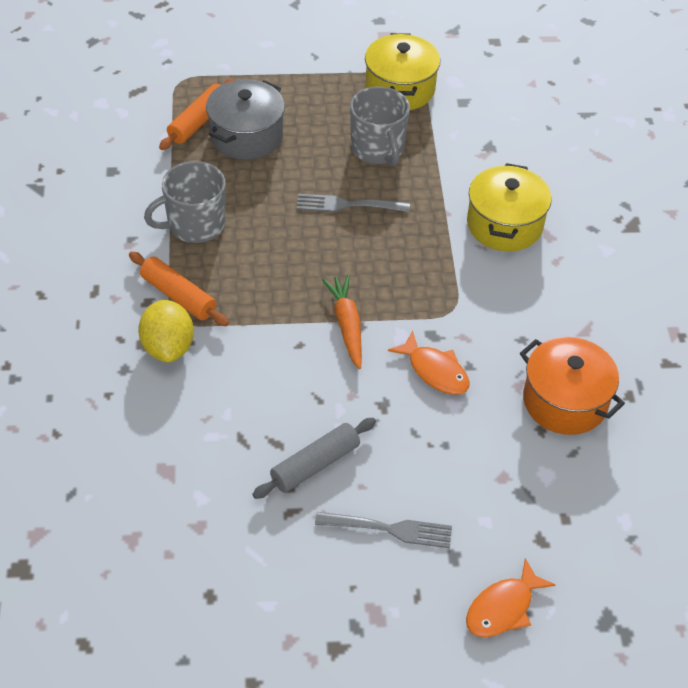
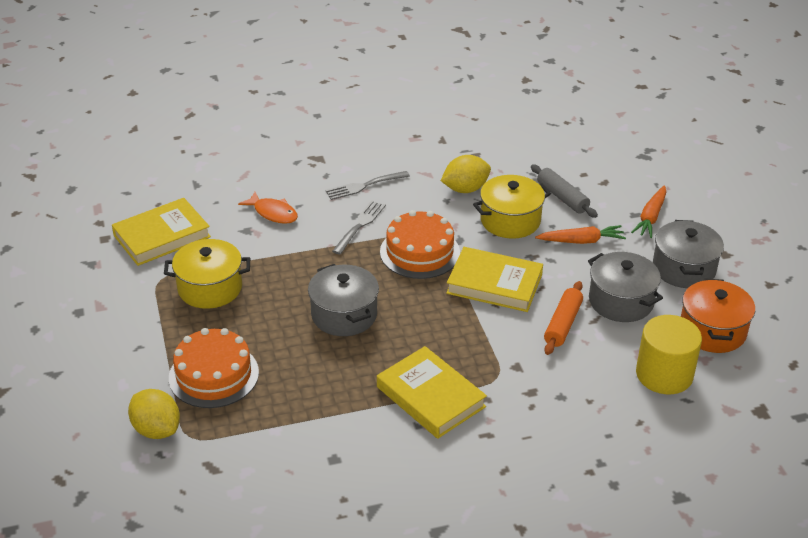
grey mug: 2 -> 0
grey pot: 1 -> 3
orange cake: 0 -> 2
orange carrot: 1 -> 2
orange fish: 2 -> 1
orange rolling pin: 2 -> 1
yellow book: 0 -> 3
yellow cylinder: 0 -> 1
yellow lemon: 1 -> 2

